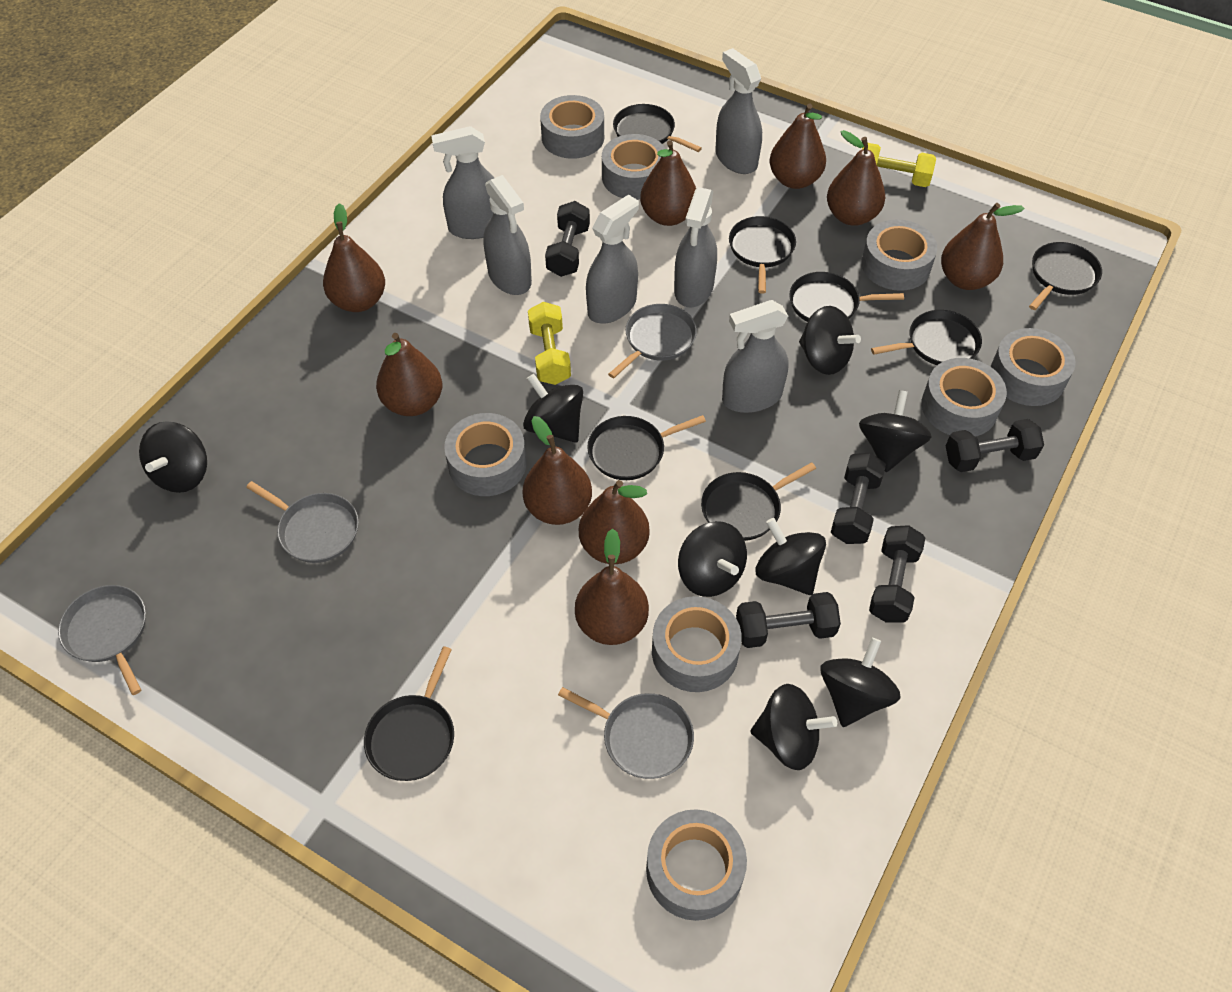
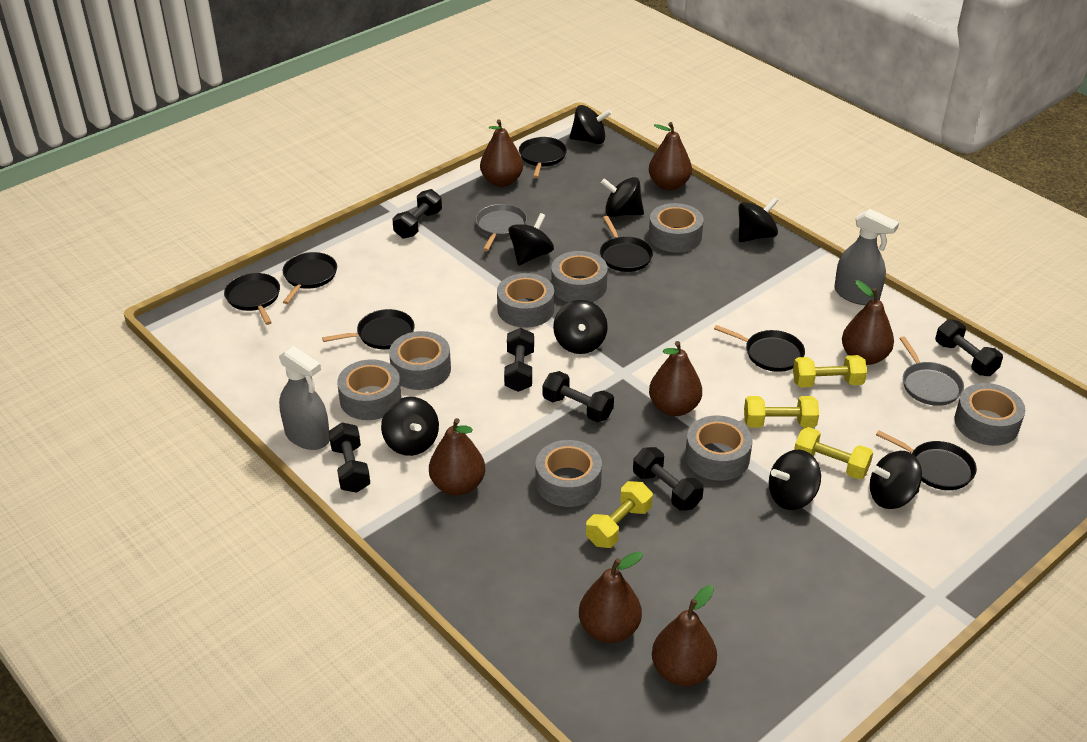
black dumbbell: 5 -> 6
black pan: 8 -> 7
brown pear: 9 -> 7
grey pan: 4 -> 2
grey spray bottle: 6 -> 2
yellow dumbbell: 2 -> 4

